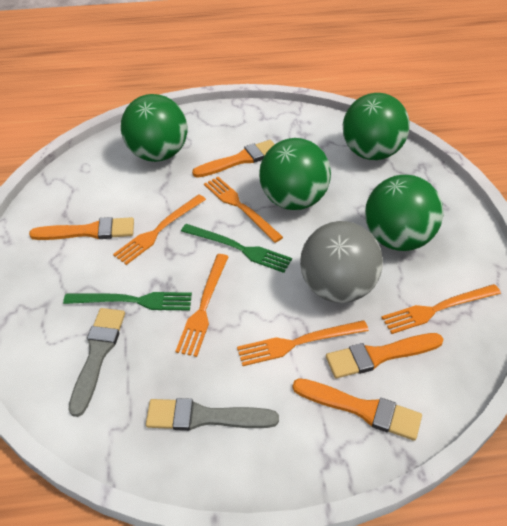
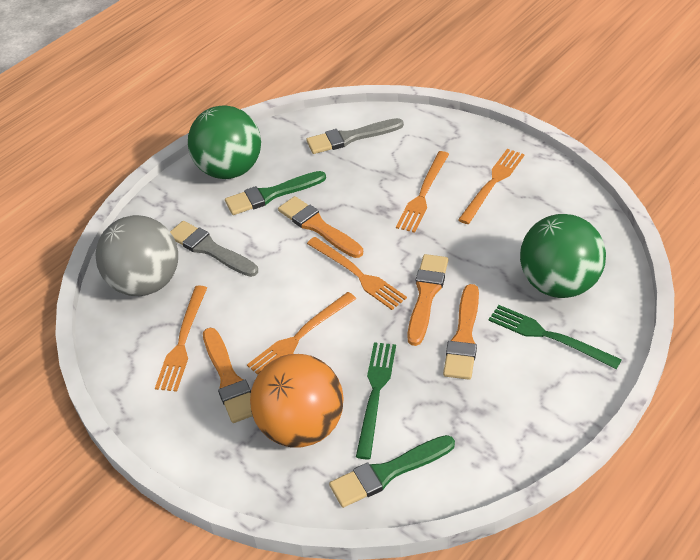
green ball: 4 -> 2
green brush: 0 -> 2
orange ball: 0 -> 1

